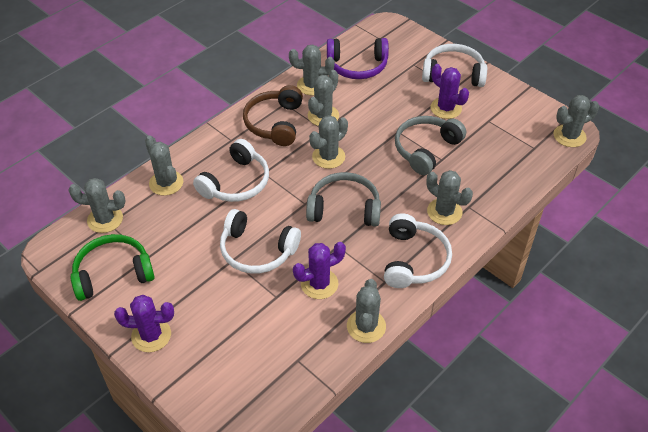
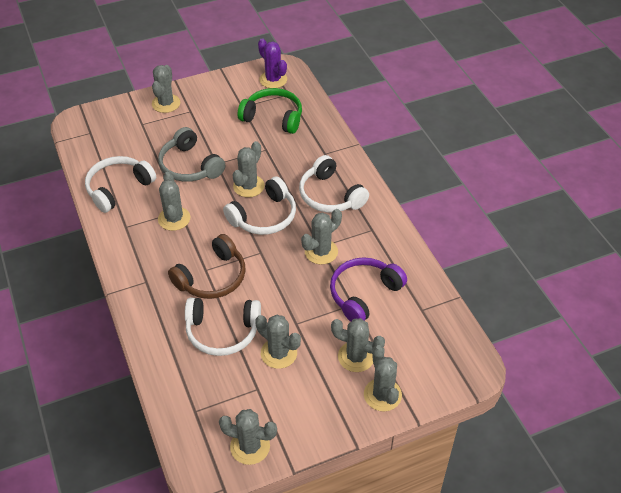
grey headphones: 2 -> 1
purple cactus: 3 -> 1

